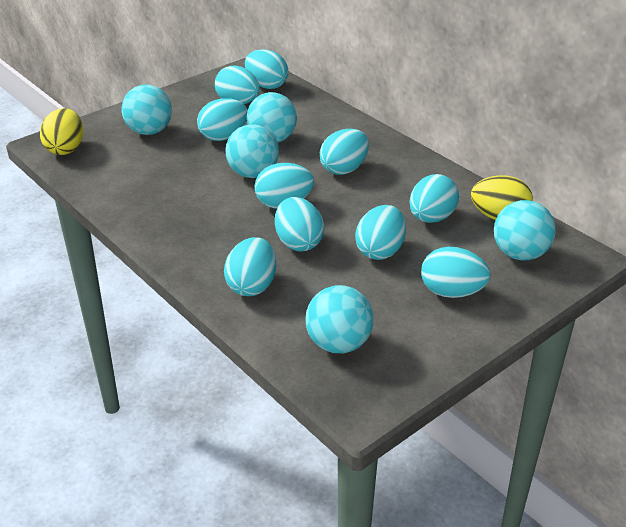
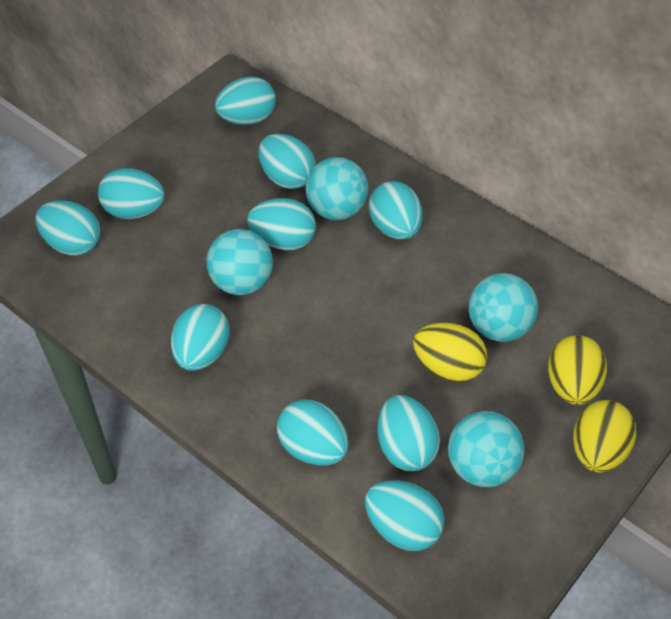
turquoise ball: 5 -> 4
yellow egg: 2 -> 3

